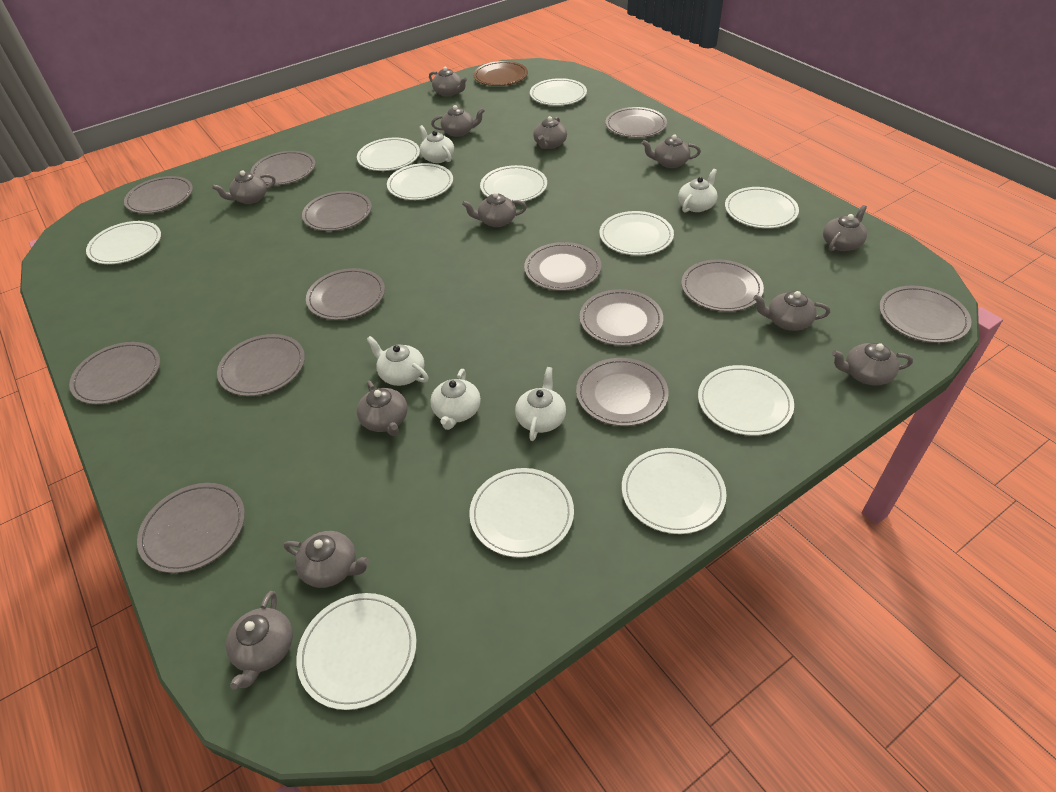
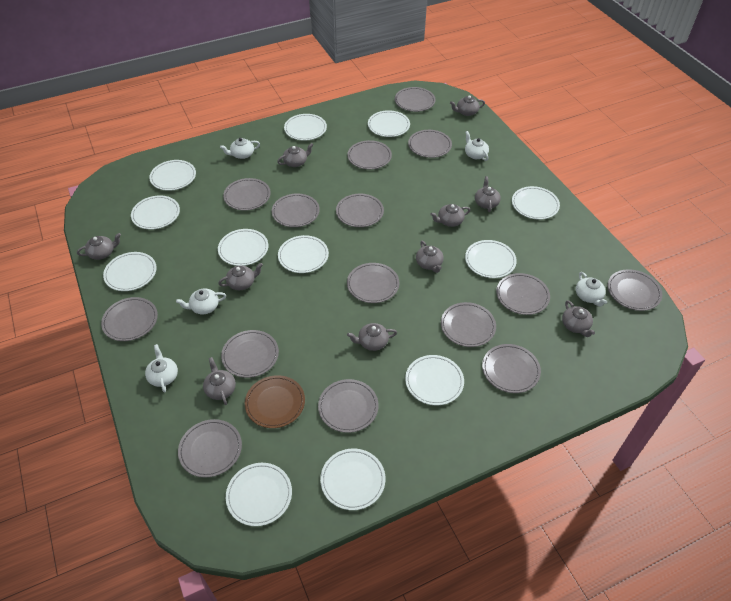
grey plate: 13 -> 15
grey teapot: 12 -> 10
white plate: 11 -> 12

